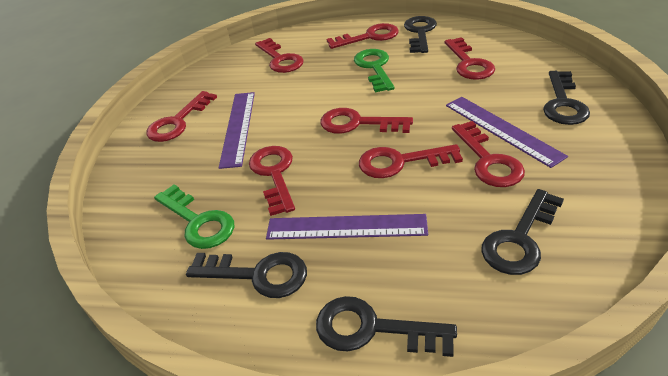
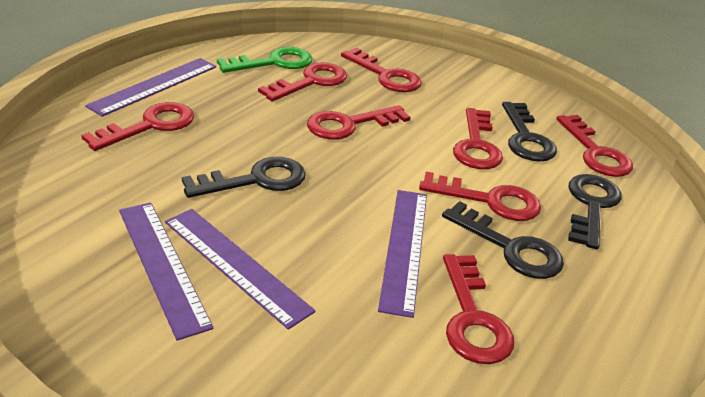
black key: 5 -> 4
green key: 2 -> 1
purple ruler: 3 -> 4

